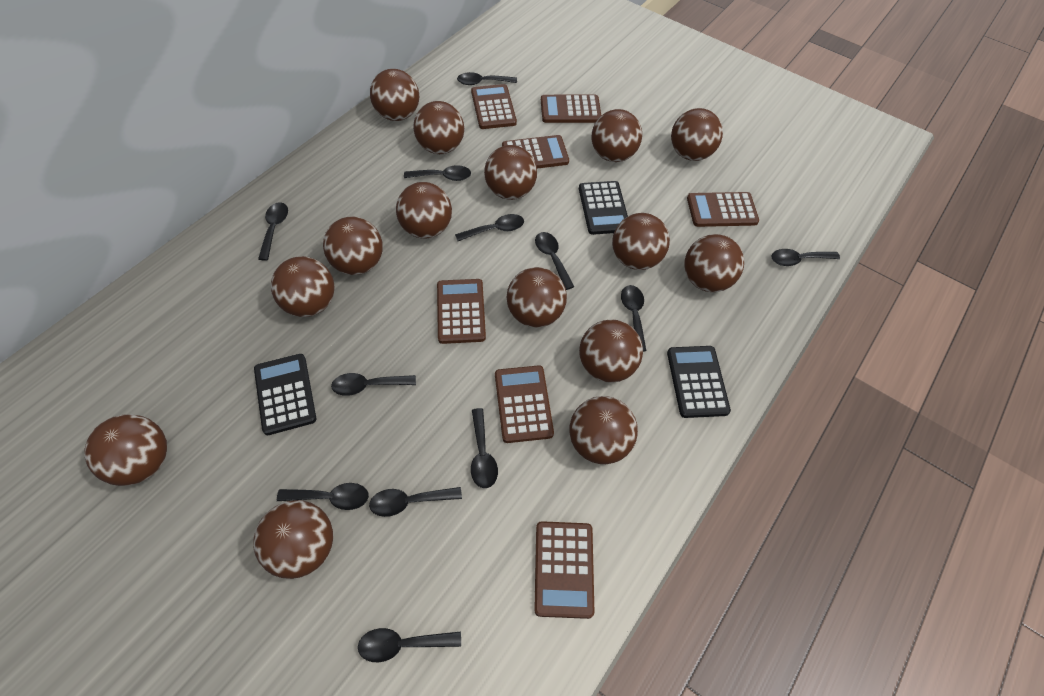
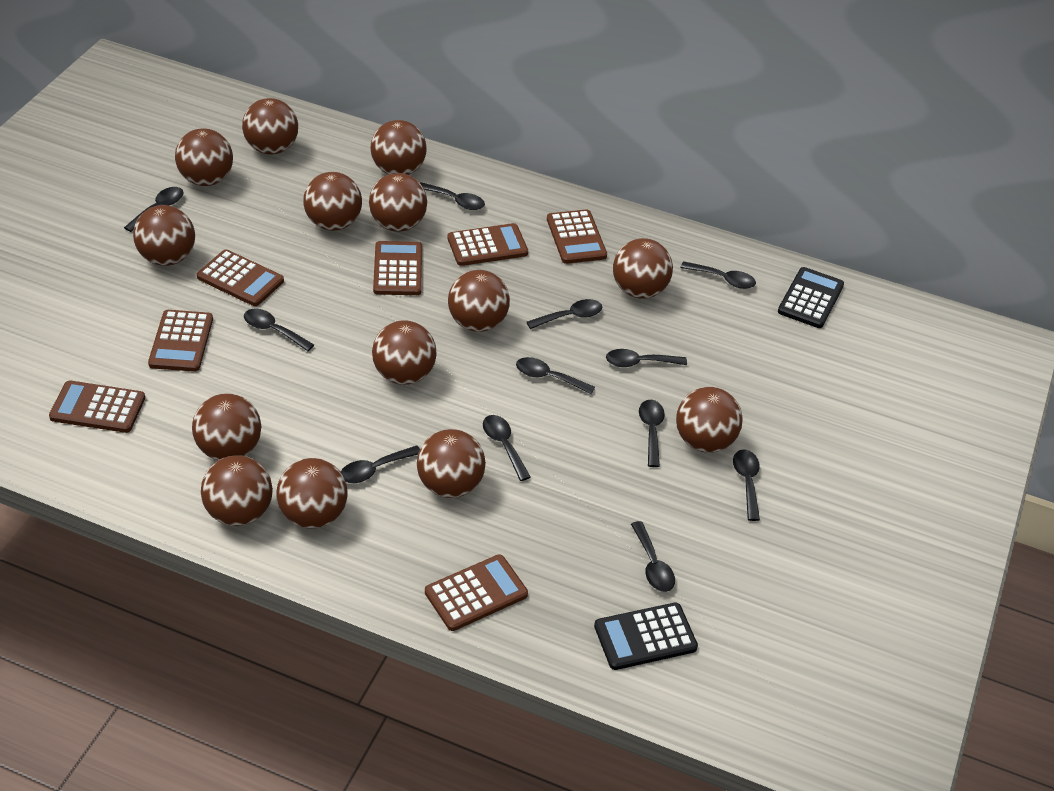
black calculator: 3 -> 2
brown ball: 15 -> 14

